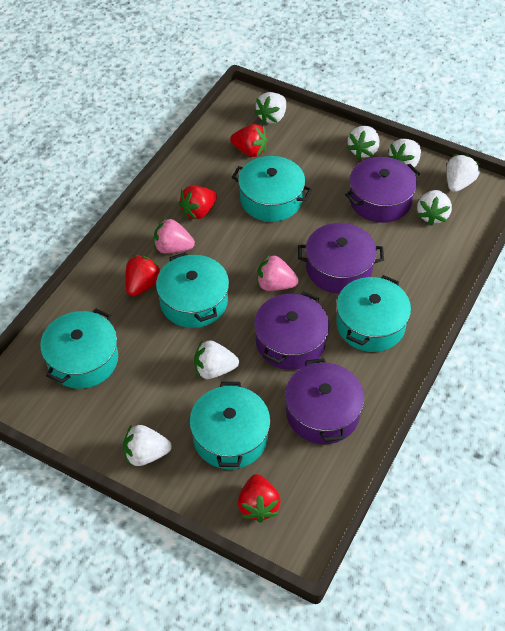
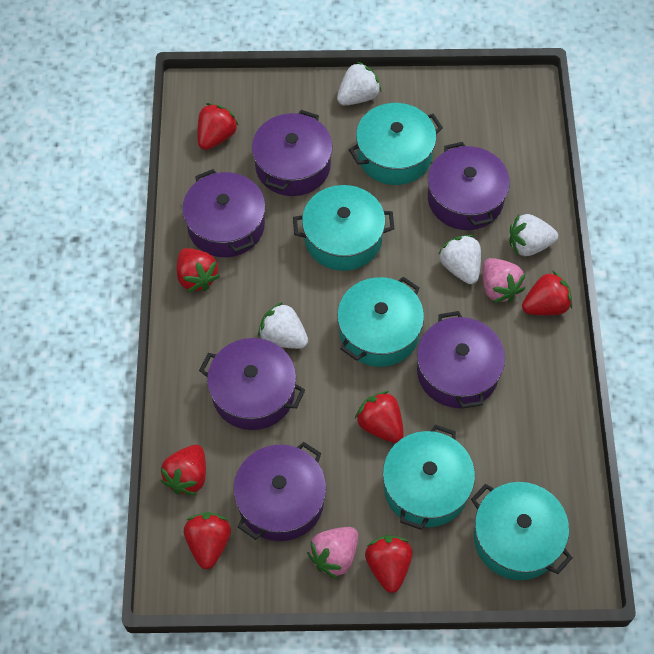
purple pot: 4 -> 6
red strawberry: 4 -> 7
white strawberry: 7 -> 4

